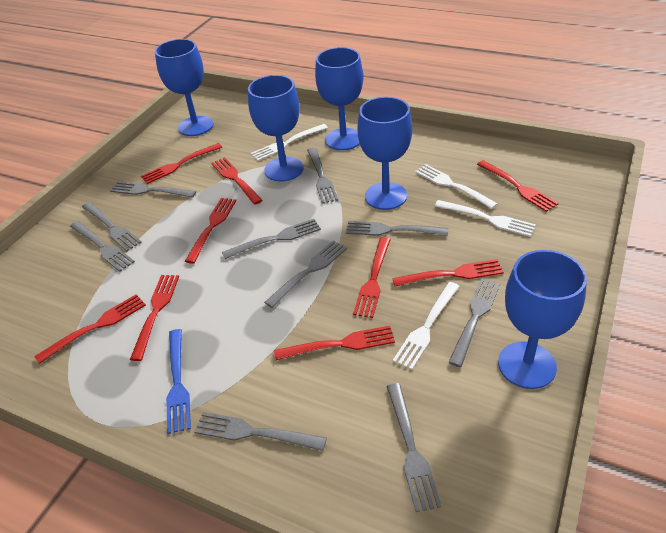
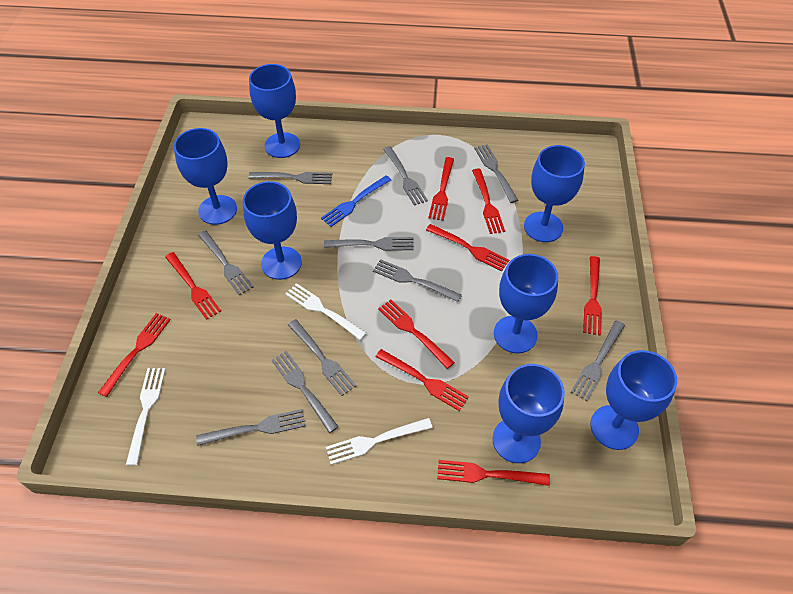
blue goblet: 5 -> 7
white fork: 4 -> 3

